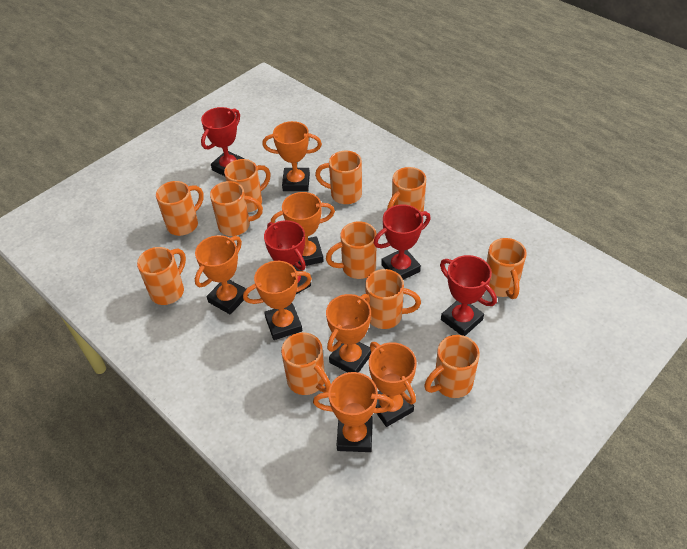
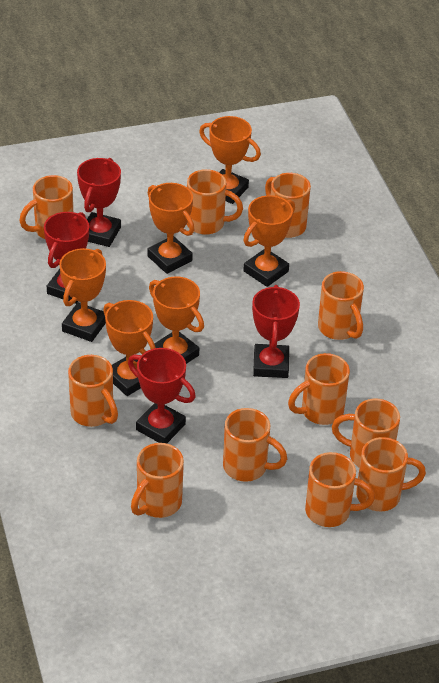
orange trophy: 7 -> 6

